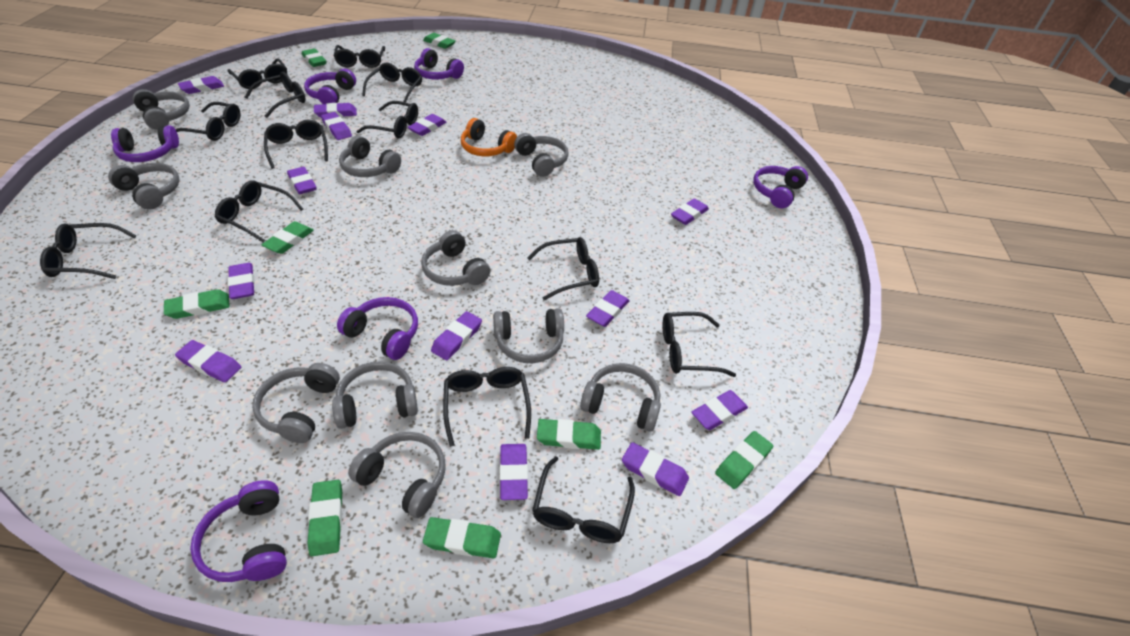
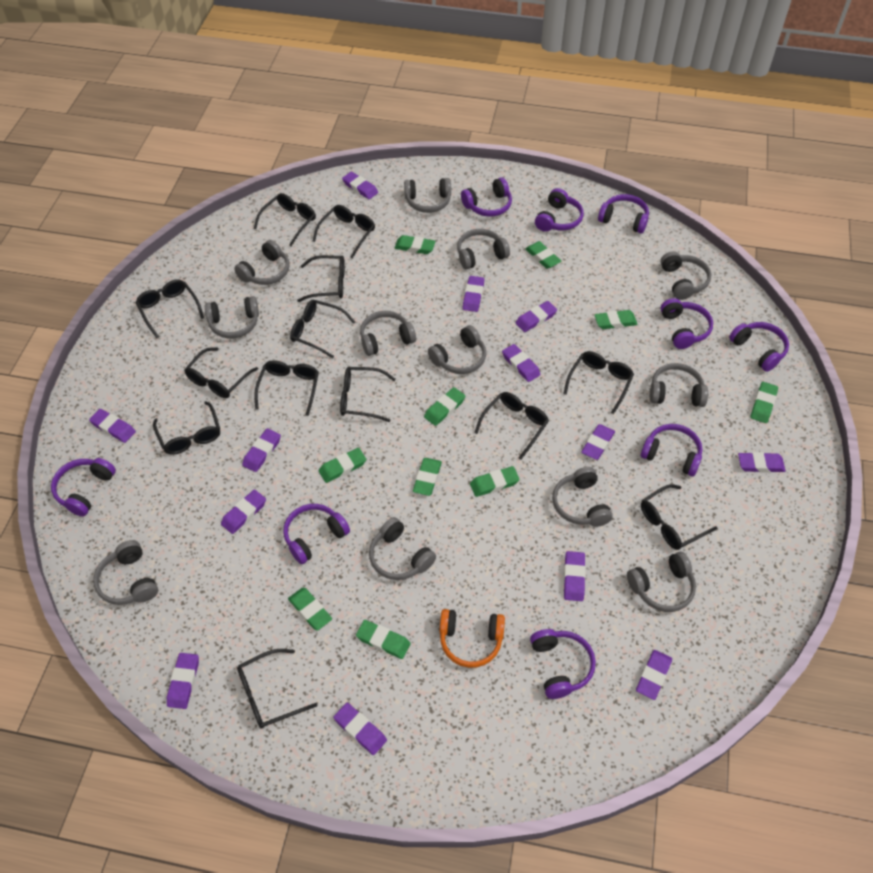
green eraser: 8 -> 10
grey headphones: 10 -> 12
purple headphones: 6 -> 9

